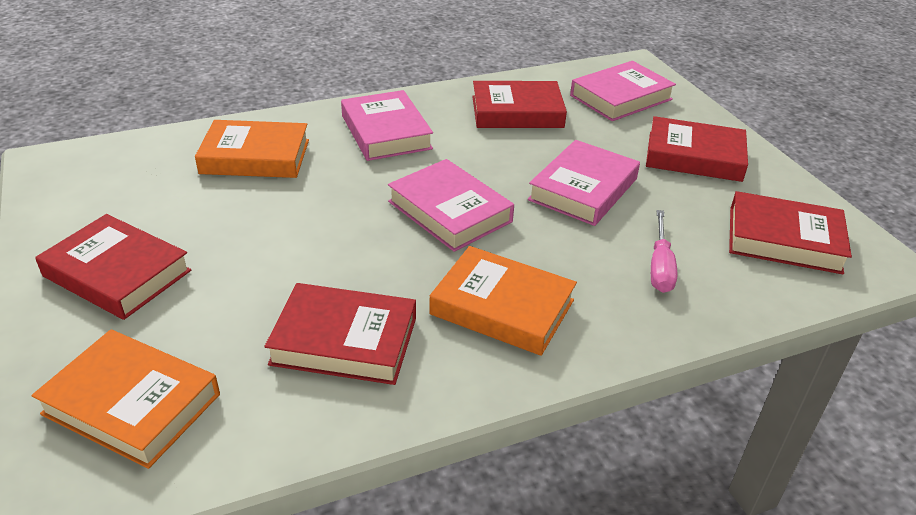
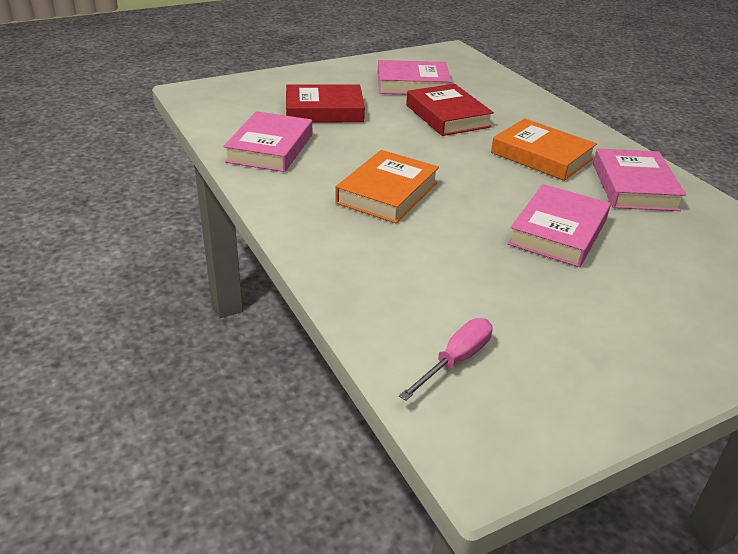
orange book: 3 -> 2
red book: 5 -> 2

